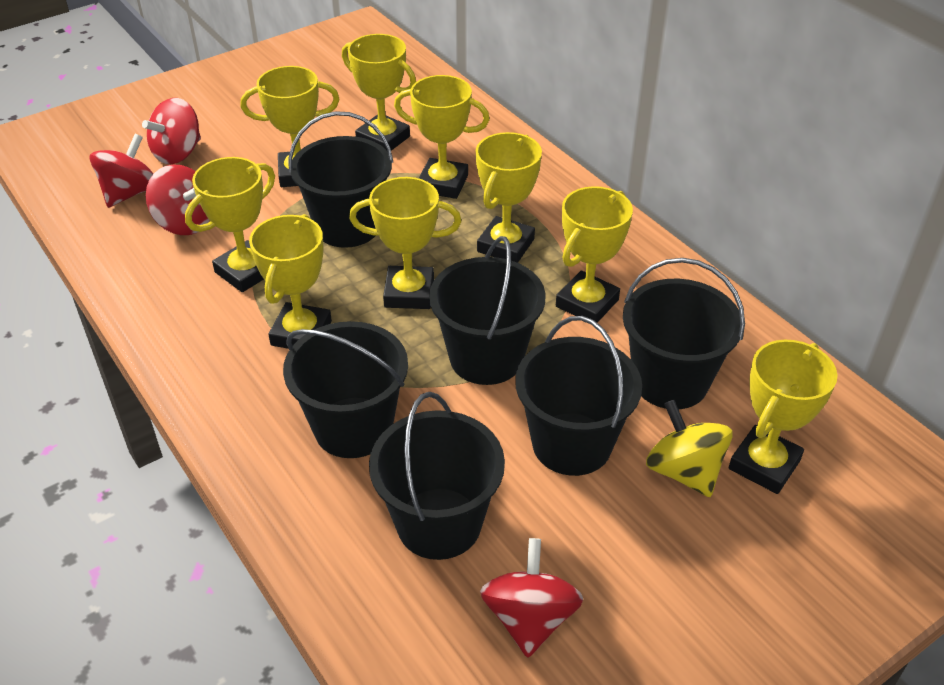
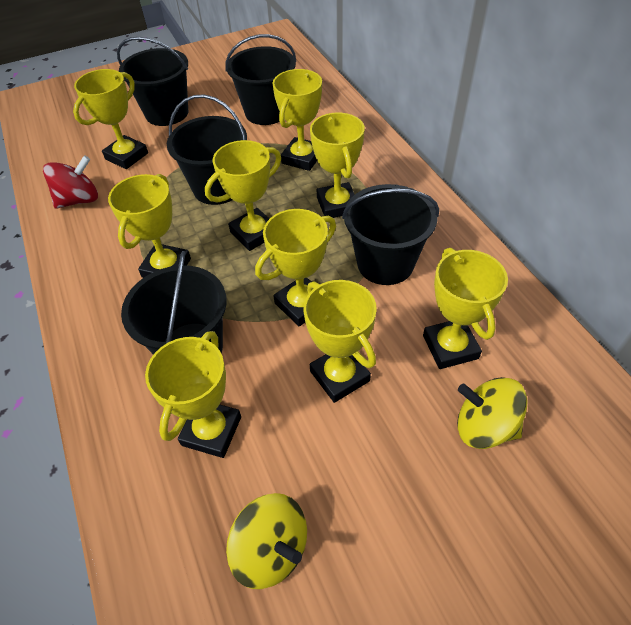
black bucket: 6 -> 5
red spinning top: 4 -> 1
yellow spinning top: 1 -> 2

